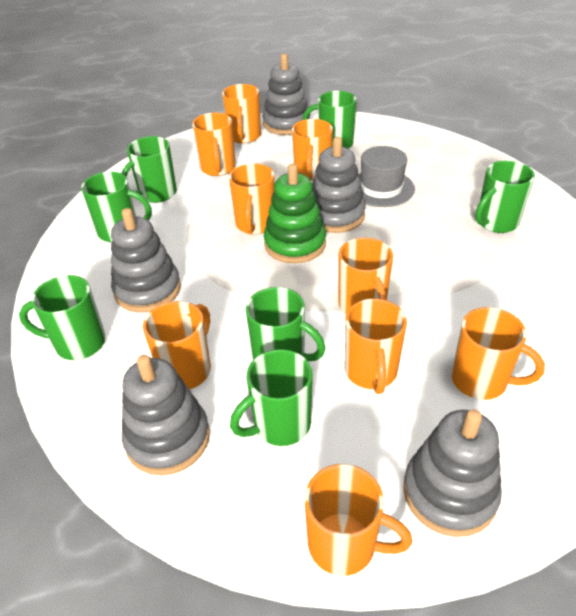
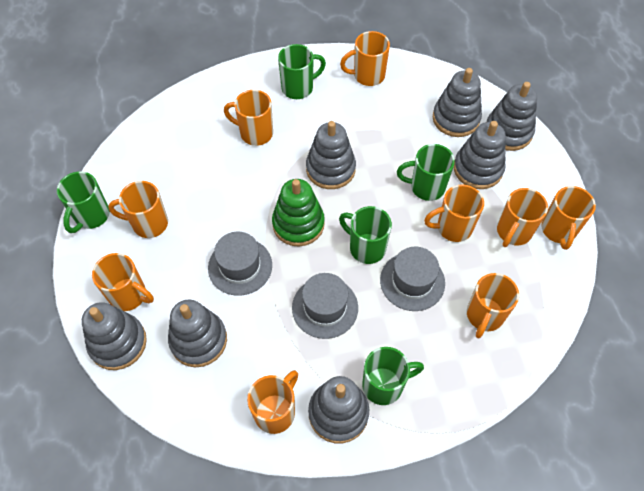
green mug: 7 -> 5
grey hat: 1 -> 3
grey stacking toy: 5 -> 7

